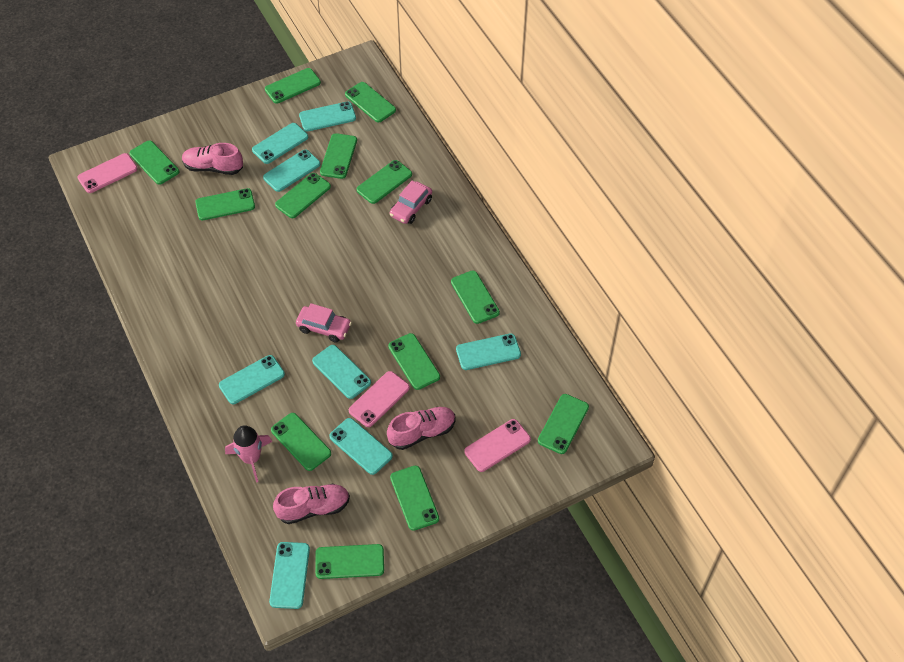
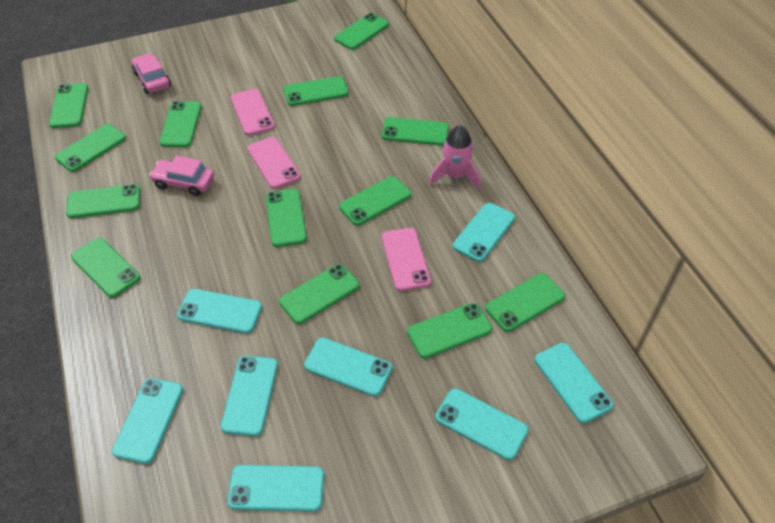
pink shoe: 3 -> 0

